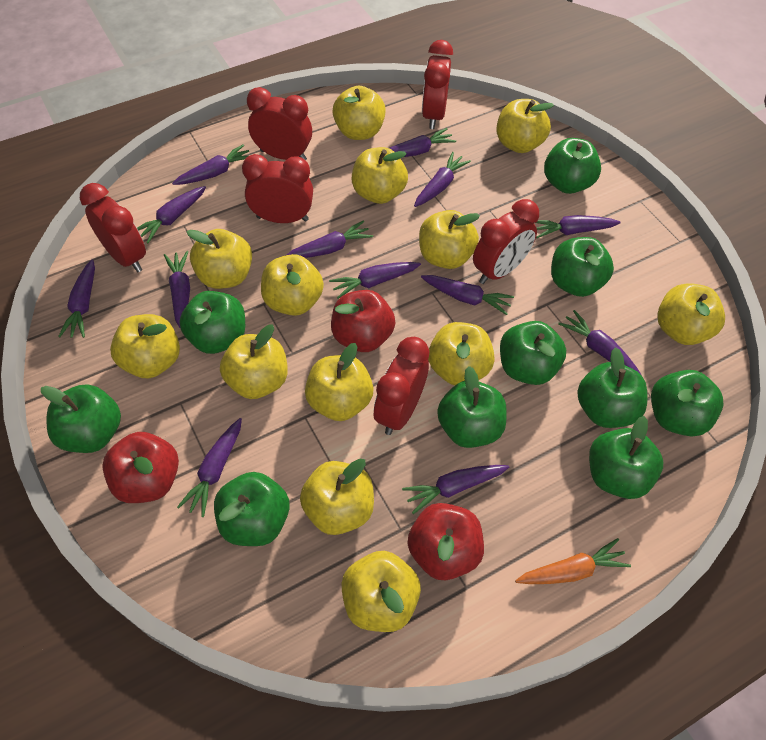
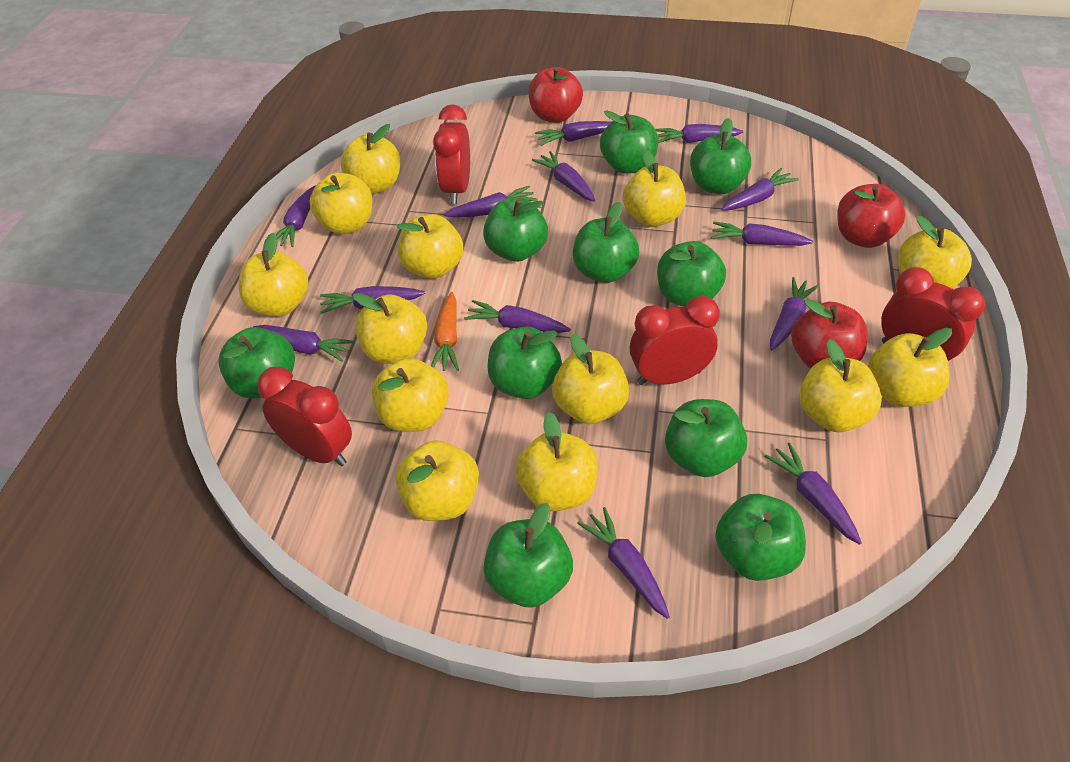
red clock: 6 -> 4

